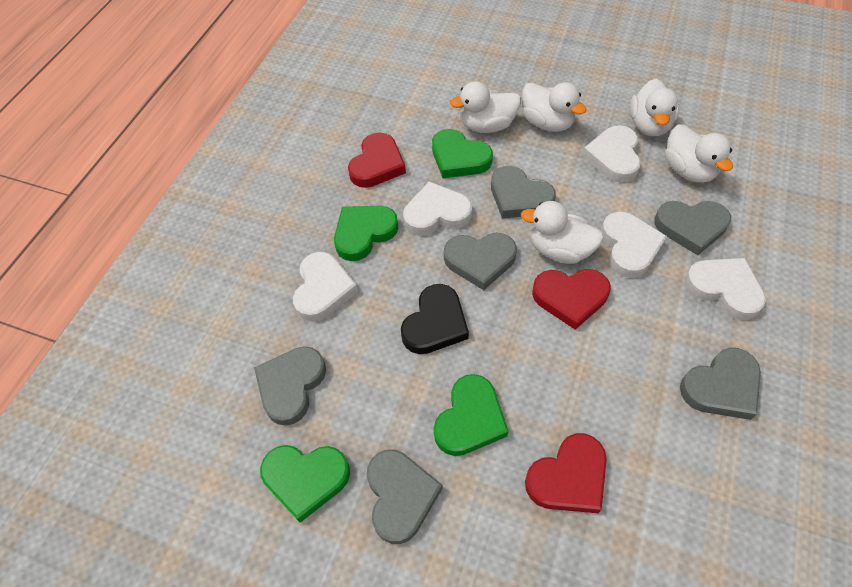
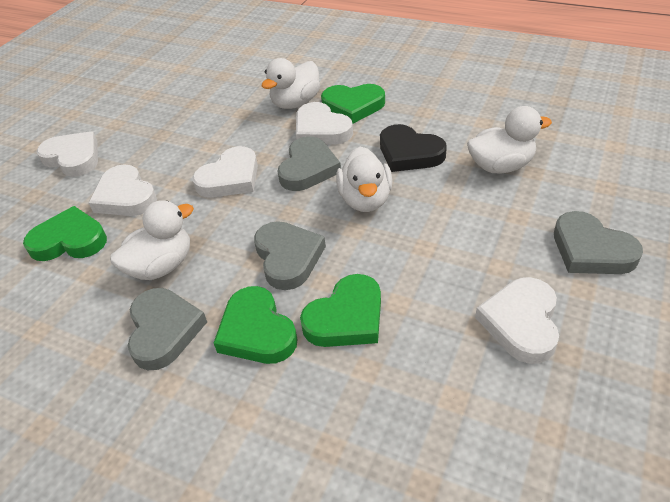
grey heart: 6 -> 4
red heart: 3 -> 0
white duck: 5 -> 4

